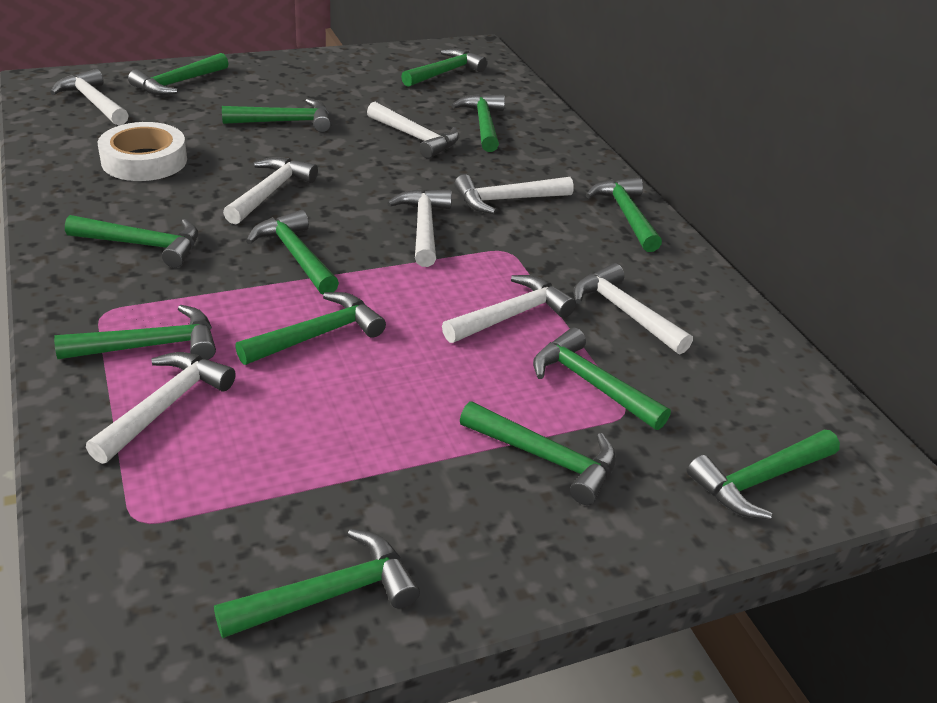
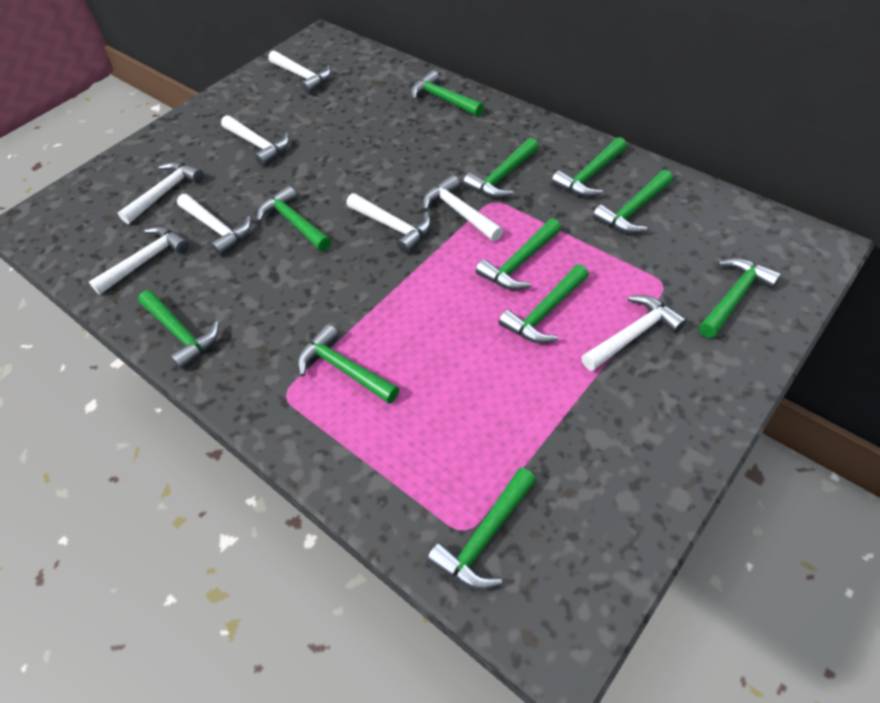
green hammer: 13 -> 11
white tape: 1 -> 0

